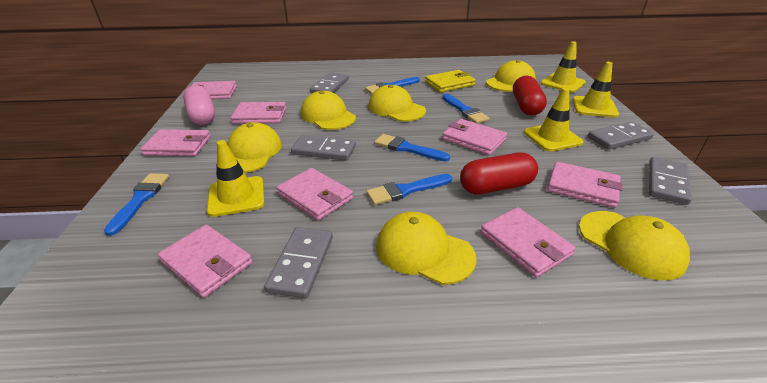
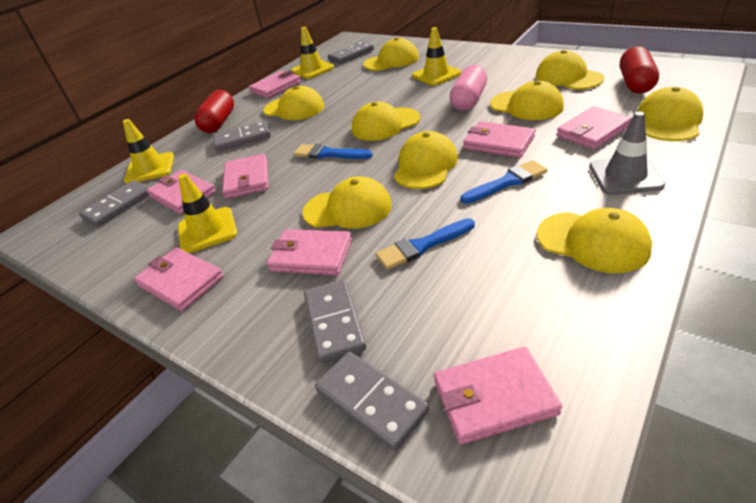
blue brush: 5 -> 3
grey traffic cone: 0 -> 1
yellow cap: 6 -> 9
yellow wallet: 1 -> 0

